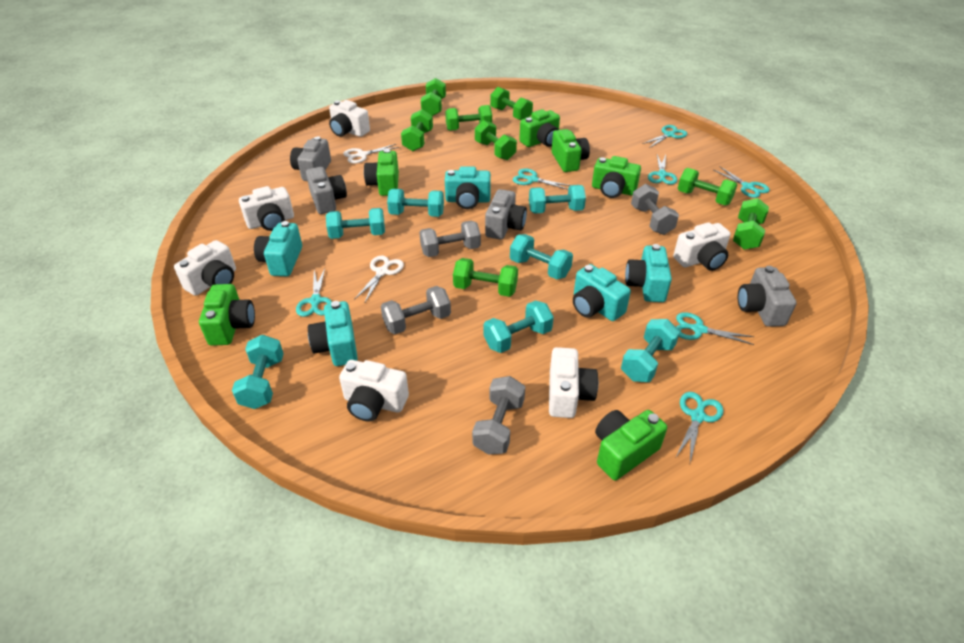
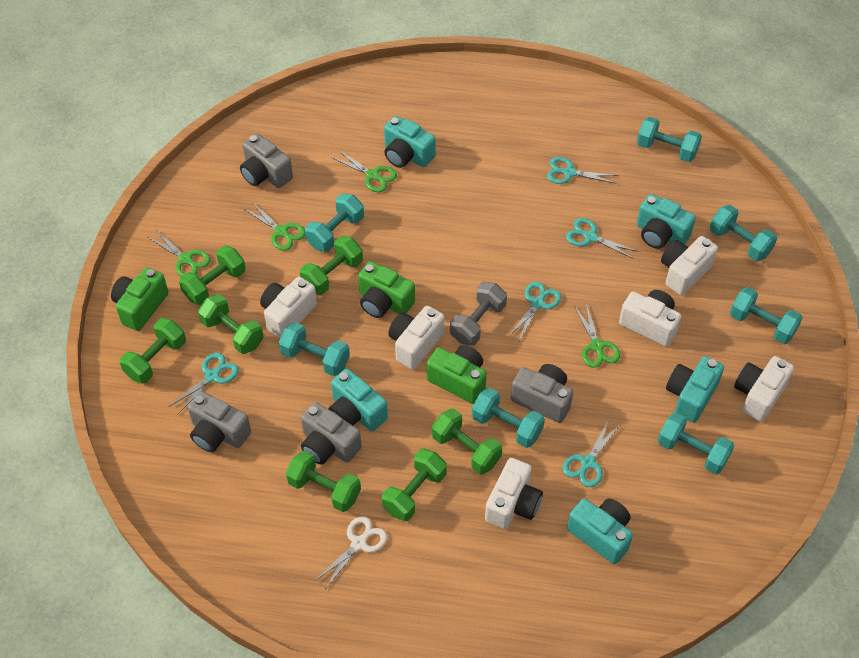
green camera: 6 -> 3
green dumbbell: 8 -> 7
green scissors: 0 -> 4
grey dumbbell: 4 -> 1
turquoise scissors: 7 -> 5
white scissors: 2 -> 1

